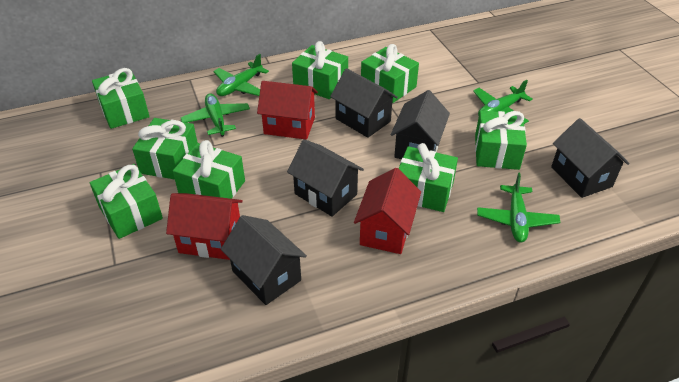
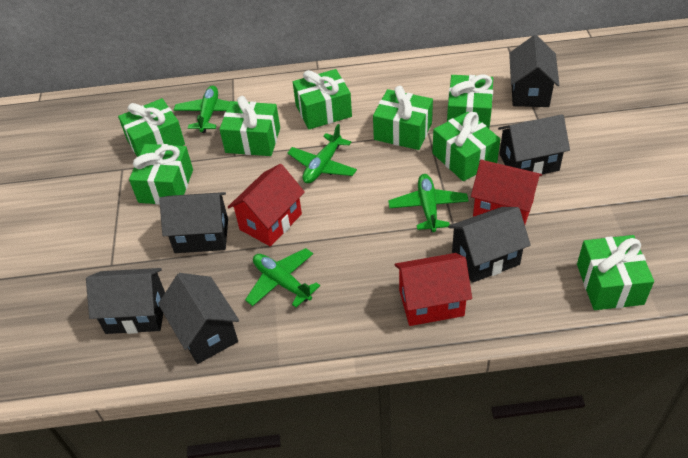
black house: 5 -> 6

